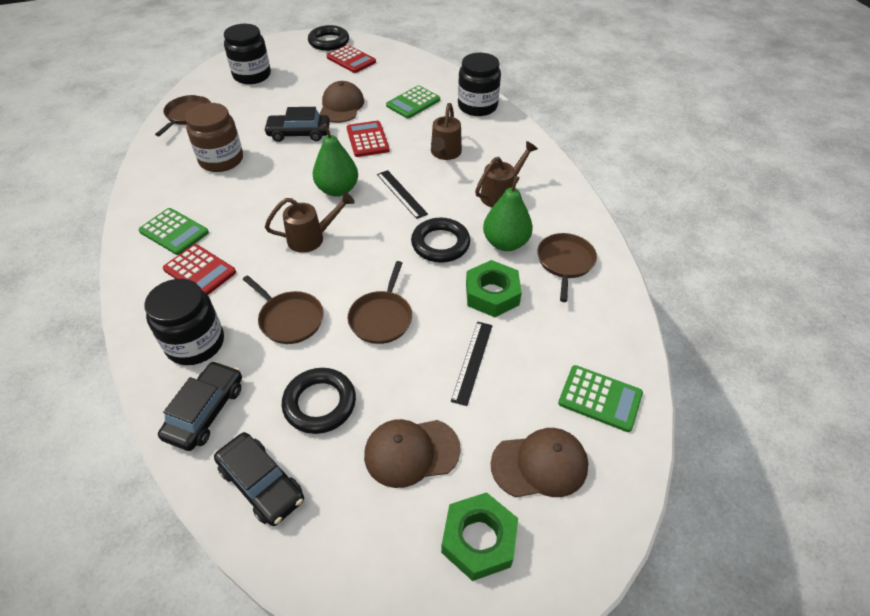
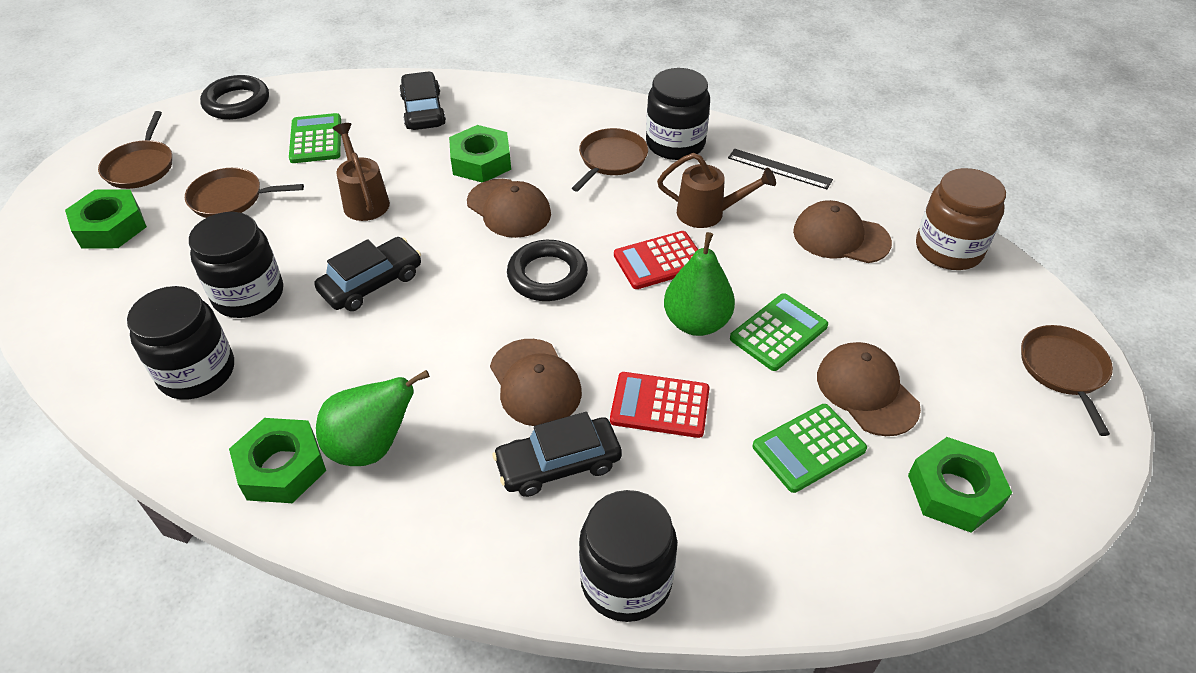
black jar: 3 -> 4
black ring: 3 -> 2
black ruler: 2 -> 1
brown cap: 3 -> 4
brown watering can: 3 -> 2
green nut: 2 -> 4
red calculator: 3 -> 2

